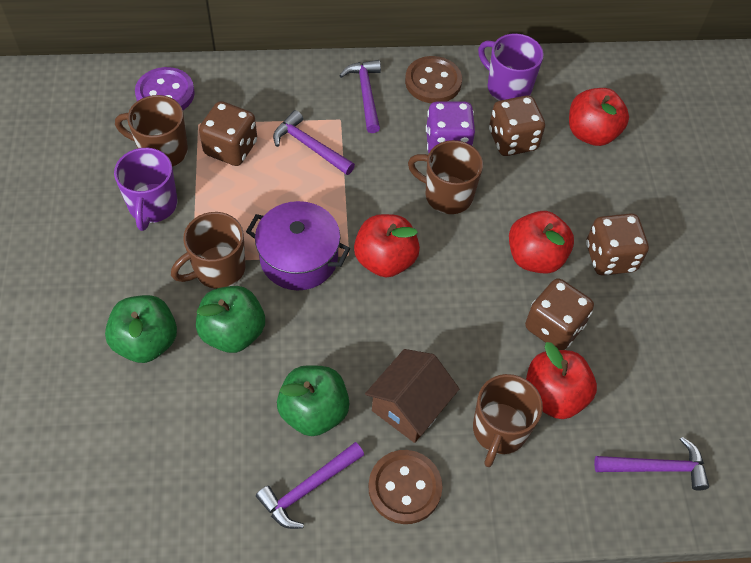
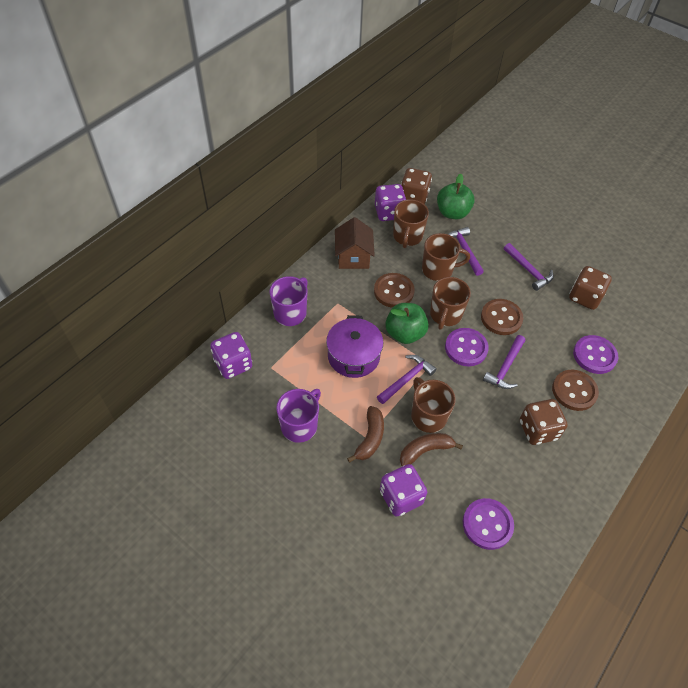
brown banana: 0 -> 2
brown button: 2 -> 3
brown dice: 4 -> 3
green apple: 3 -> 2
purple button: 1 -> 3
purple dice: 1 -> 3
red apple: 4 -> 0

